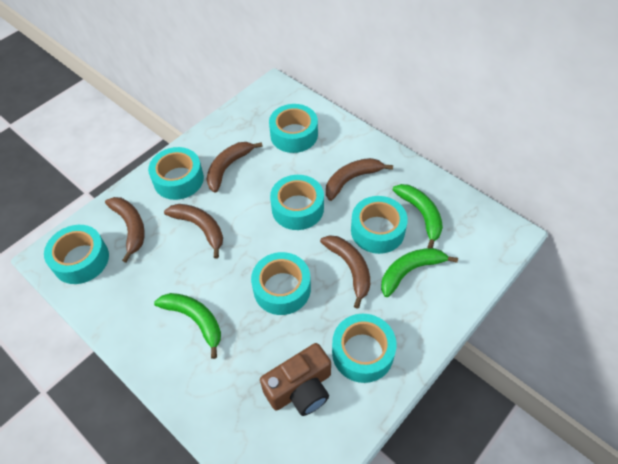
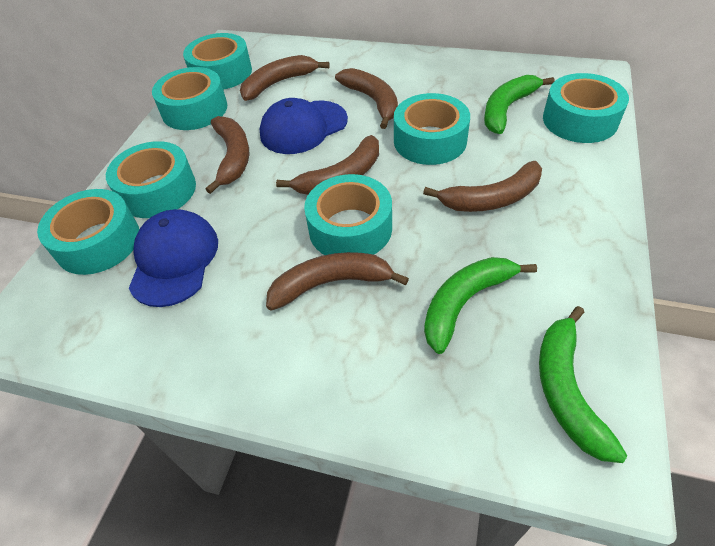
blue cap: 0 -> 2
brown banana: 5 -> 6
brown camera: 1 -> 0

